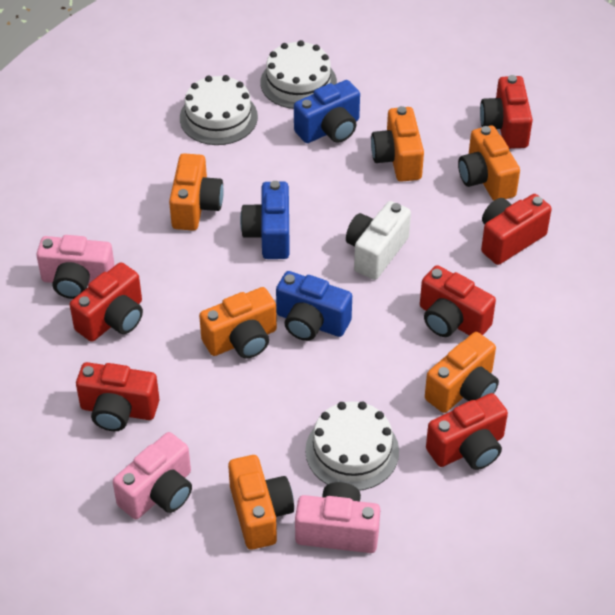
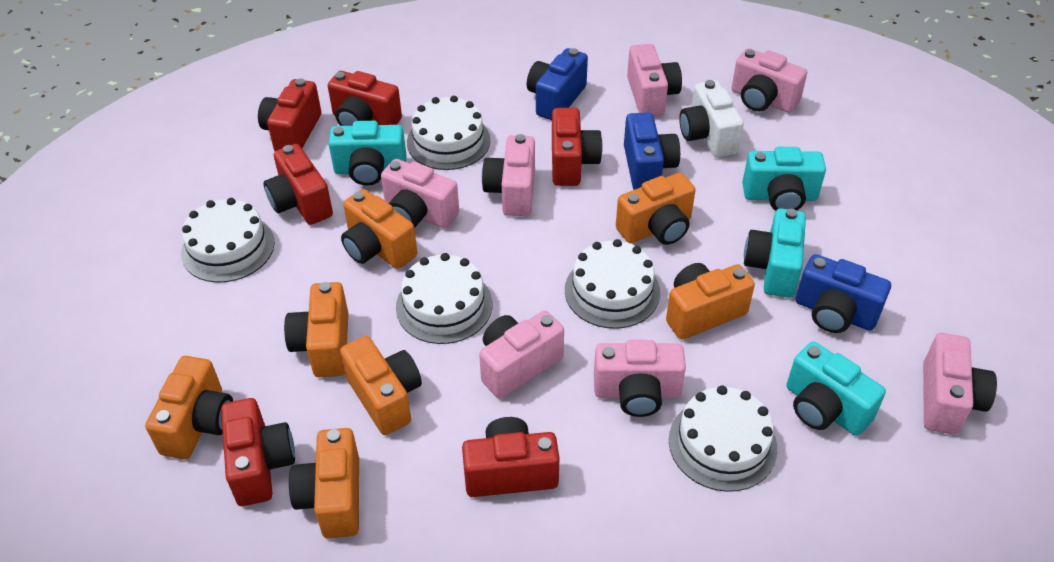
orange camera: 6 -> 7
pink camera: 3 -> 7
turquoise camera: 0 -> 4
white cake: 3 -> 5

